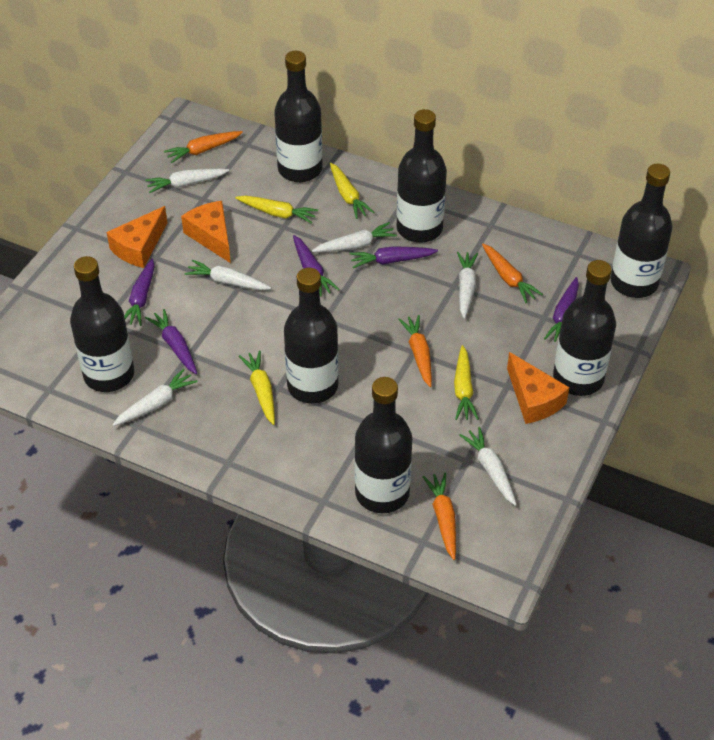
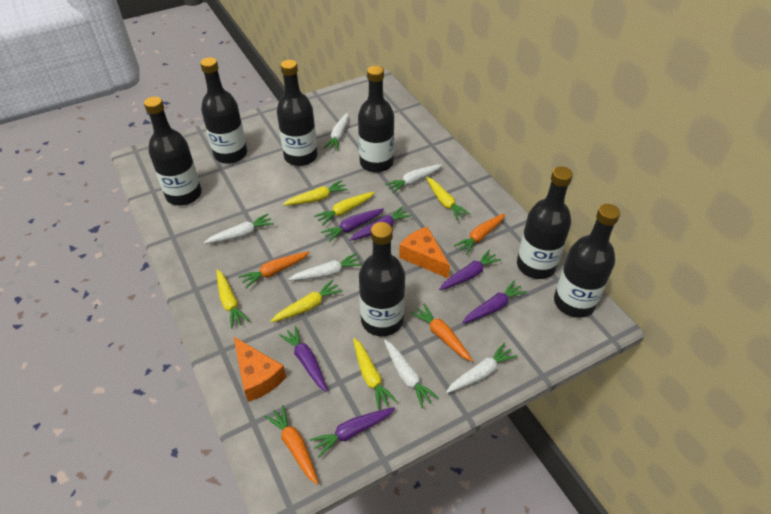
orange cheese: 3 -> 2
purple carrot: 5 -> 6
yellow carrot: 4 -> 6

